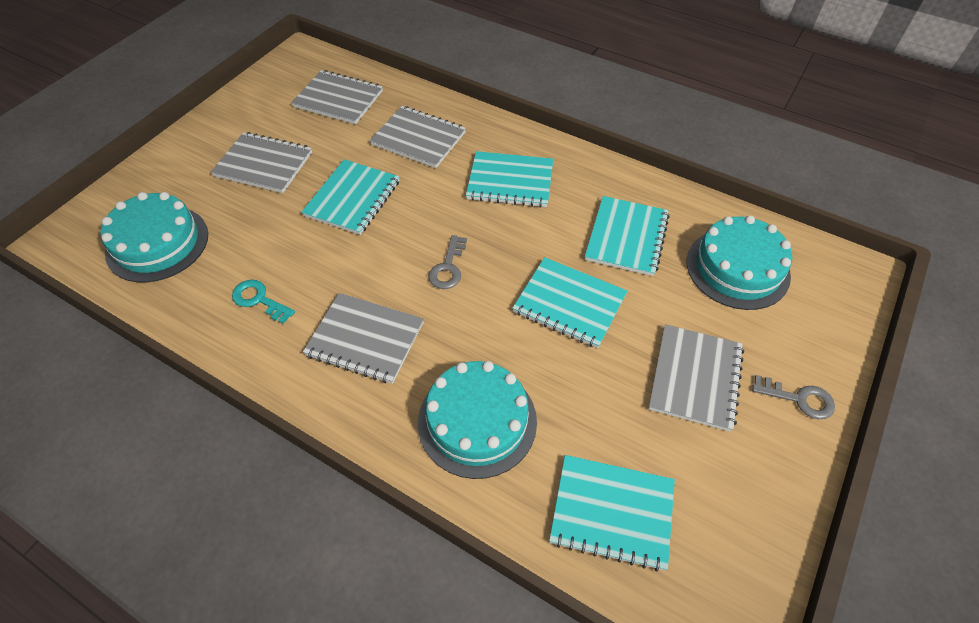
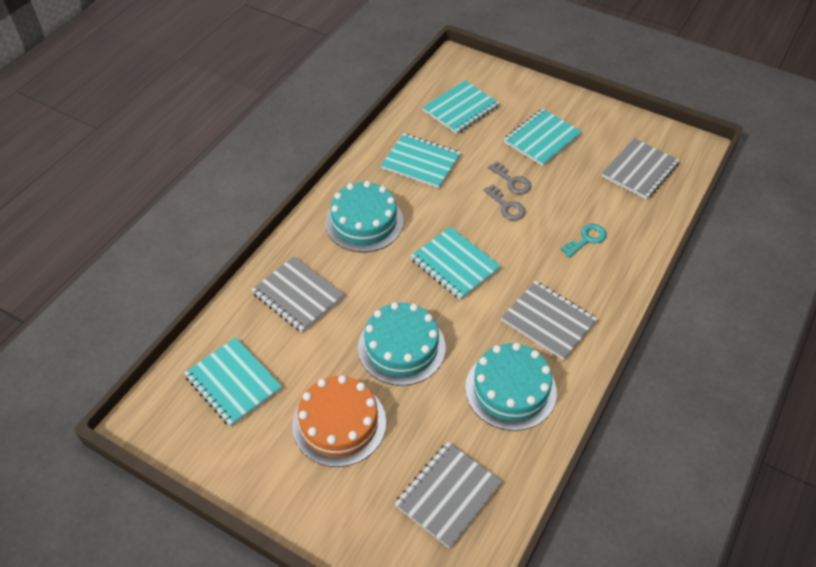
grey notebook: 5 -> 4
orange cake: 0 -> 1

